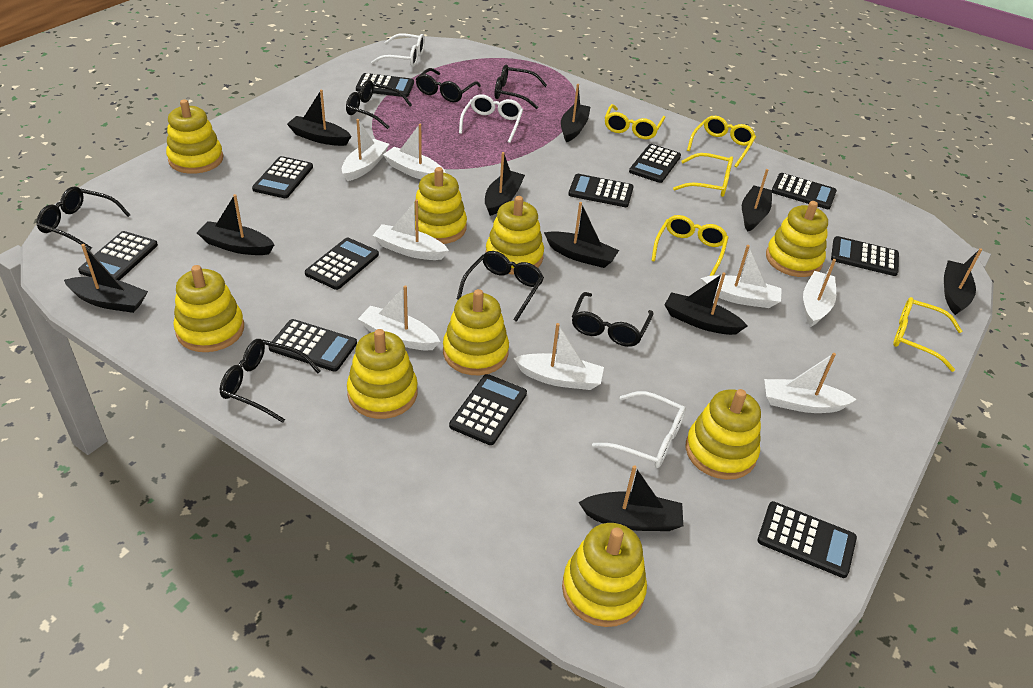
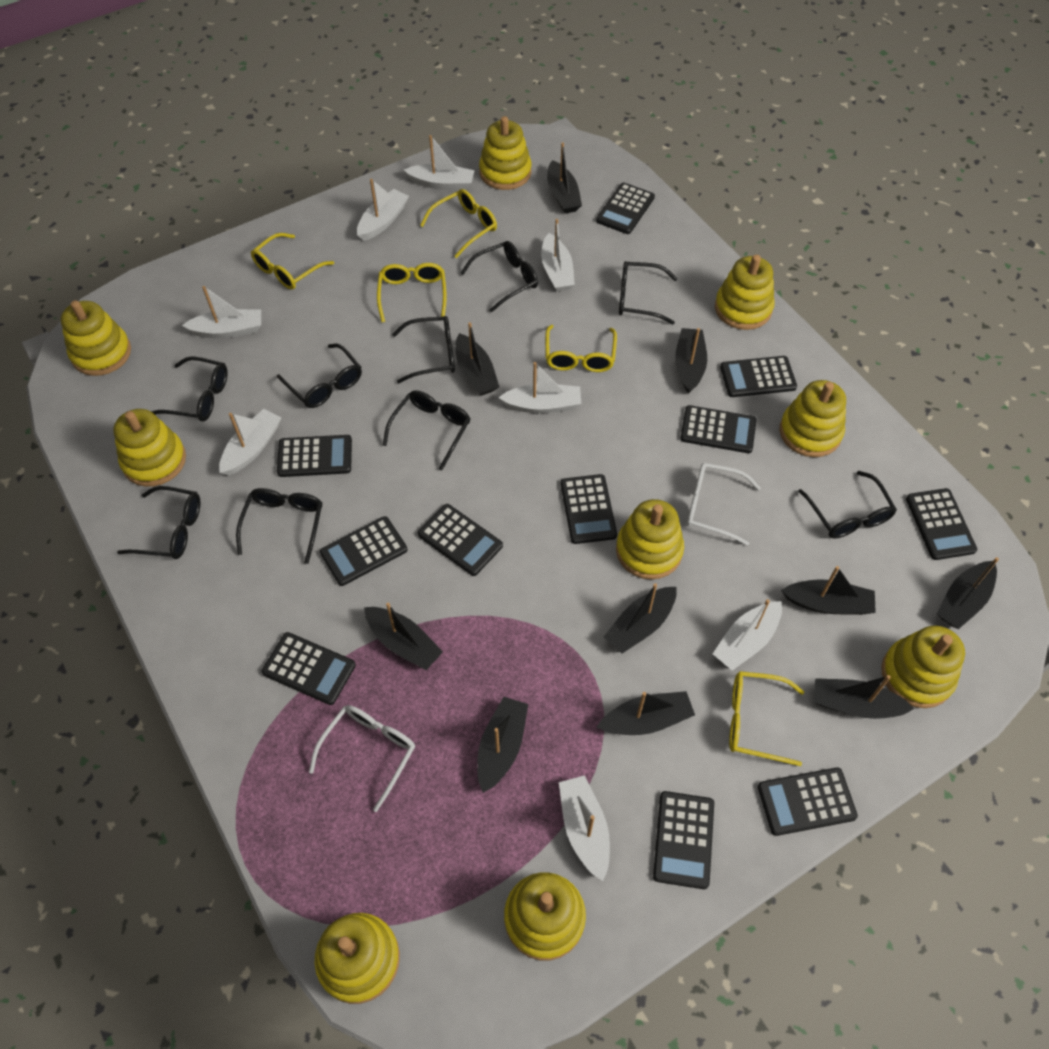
black glasses: 7 -> 9
white glasses: 3 -> 2

